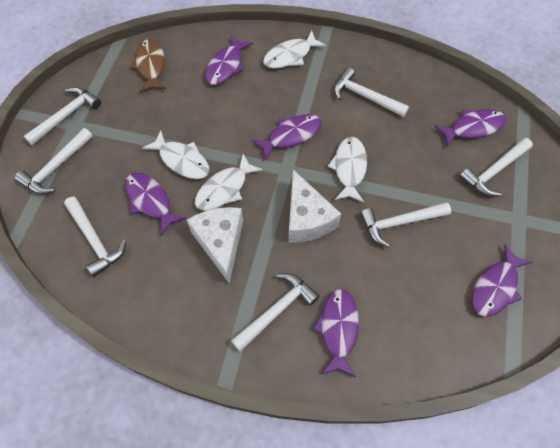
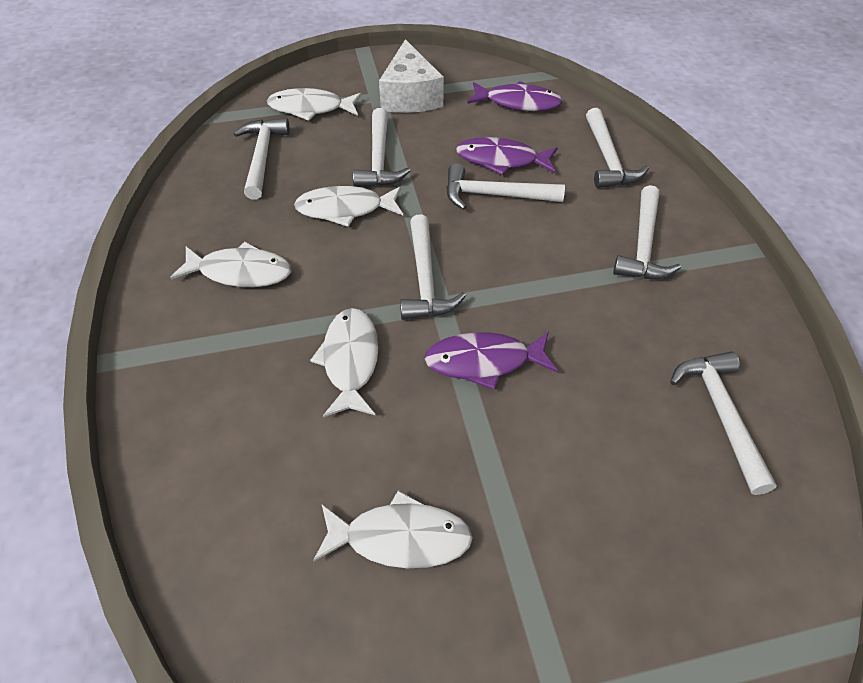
brown fish: 1 -> 0
purple fish: 6 -> 3
white cheese: 2 -> 1
white fish: 4 -> 5

